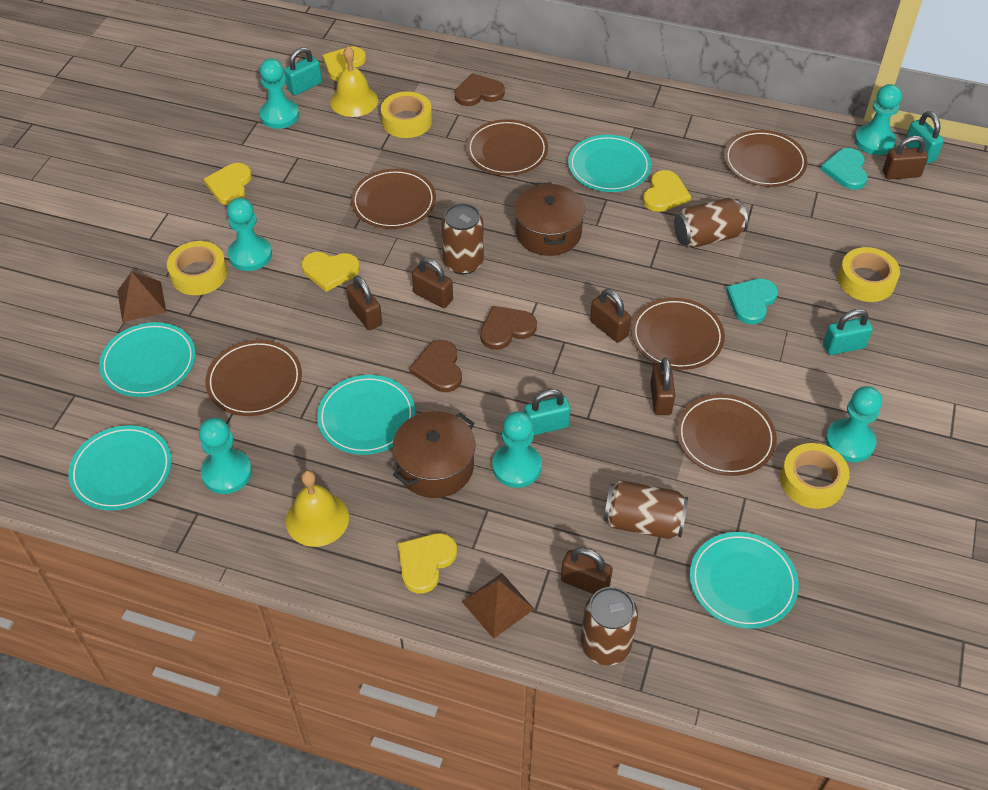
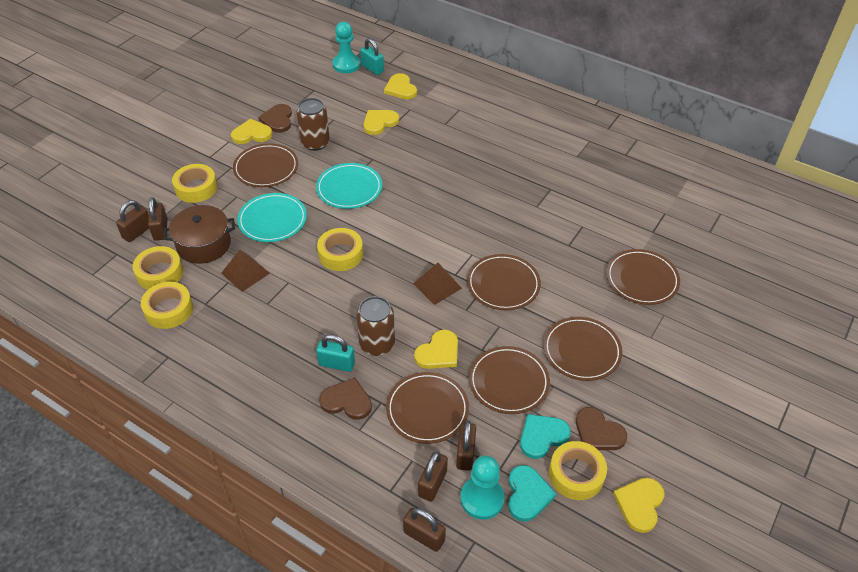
brown can: 4 -> 2
brown padlock: 6 -> 5
brown pot: 2 -> 1
turquoise padlock: 4 -> 2
turquoise pawn: 6 -> 2
turquoise plate: 5 -> 2
yellow bell: 2 -> 0
yellow tape: 4 -> 5

